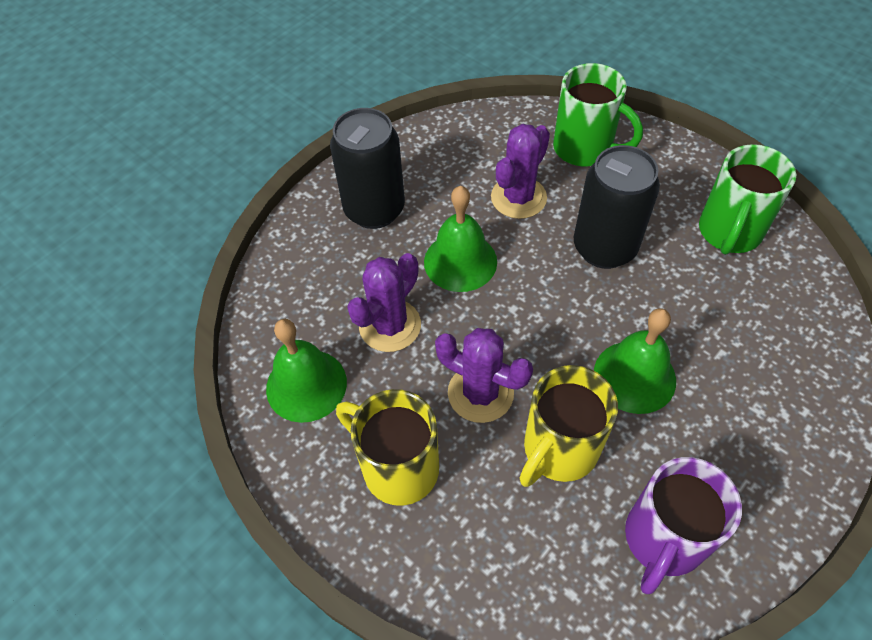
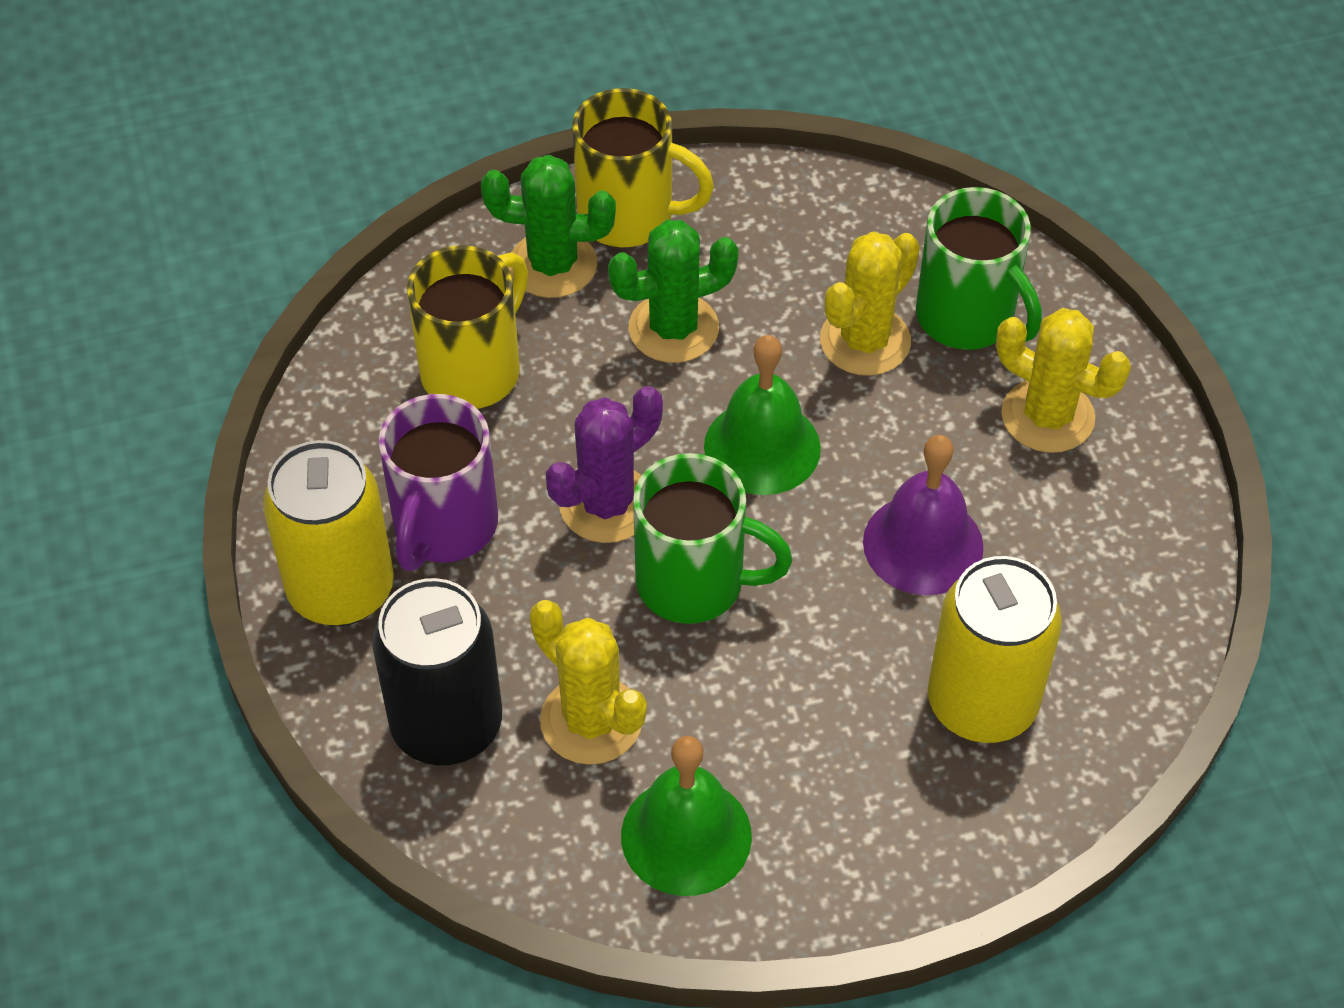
black can: 2 -> 1
green bell: 3 -> 2
green cactus: 0 -> 2
purple bell: 0 -> 1
purple cactus: 3 -> 1
yellow cactus: 0 -> 3
yellow can: 0 -> 2

